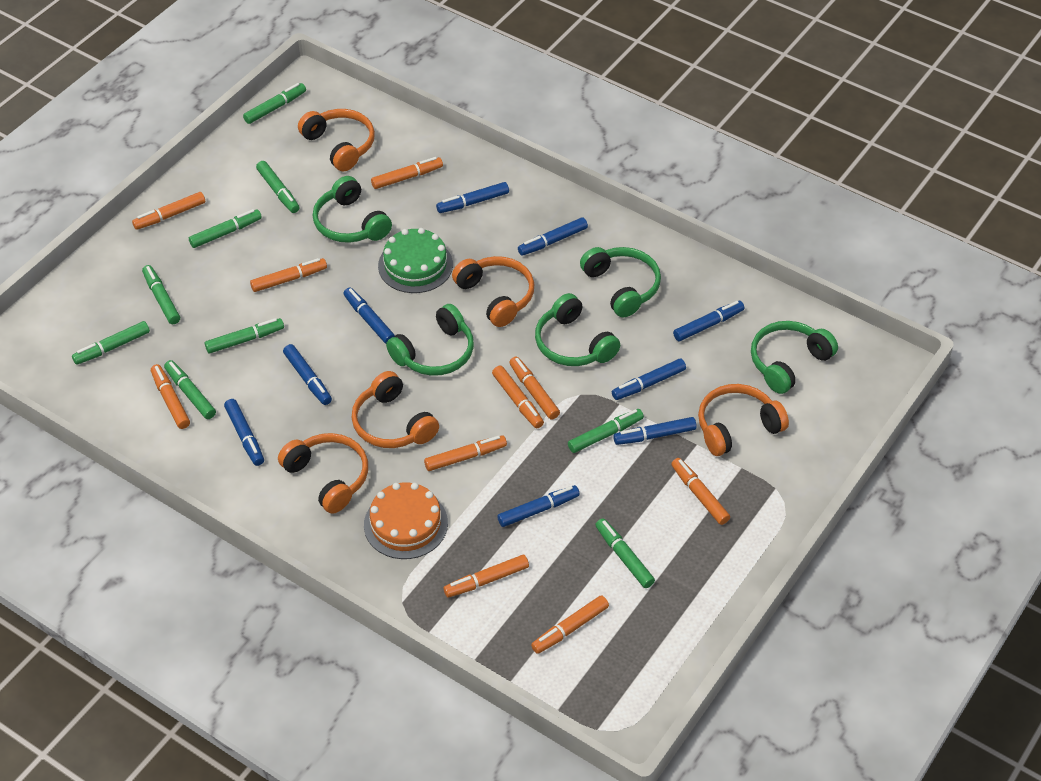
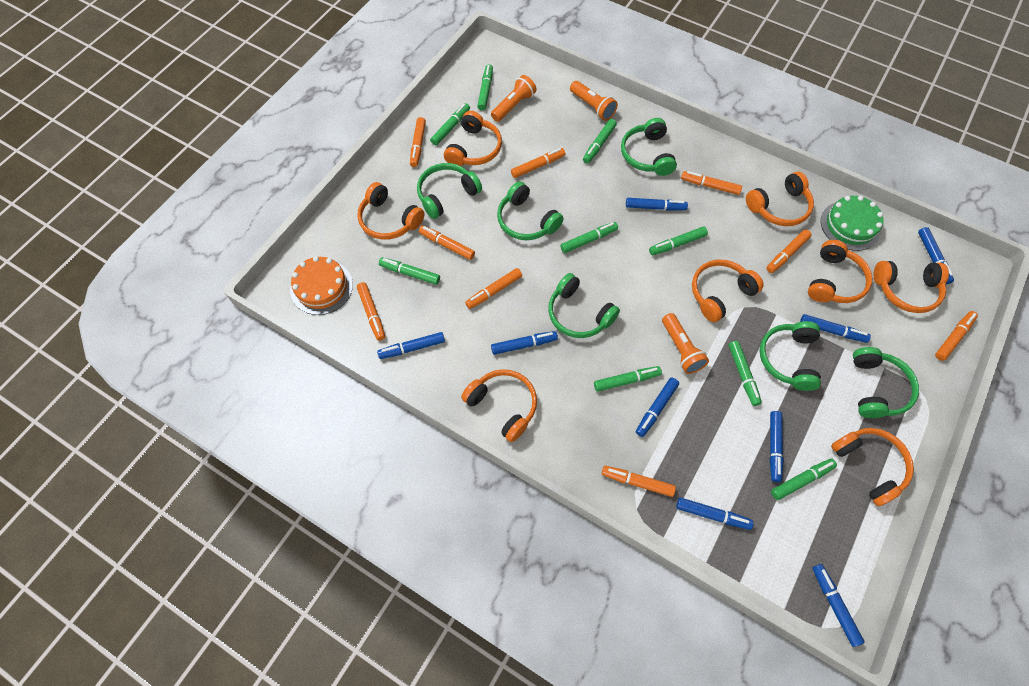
green headphones: 5 -> 6
orange flashlight: 0 -> 3
orange headphones: 5 -> 8
orange marker: 10 -> 9

